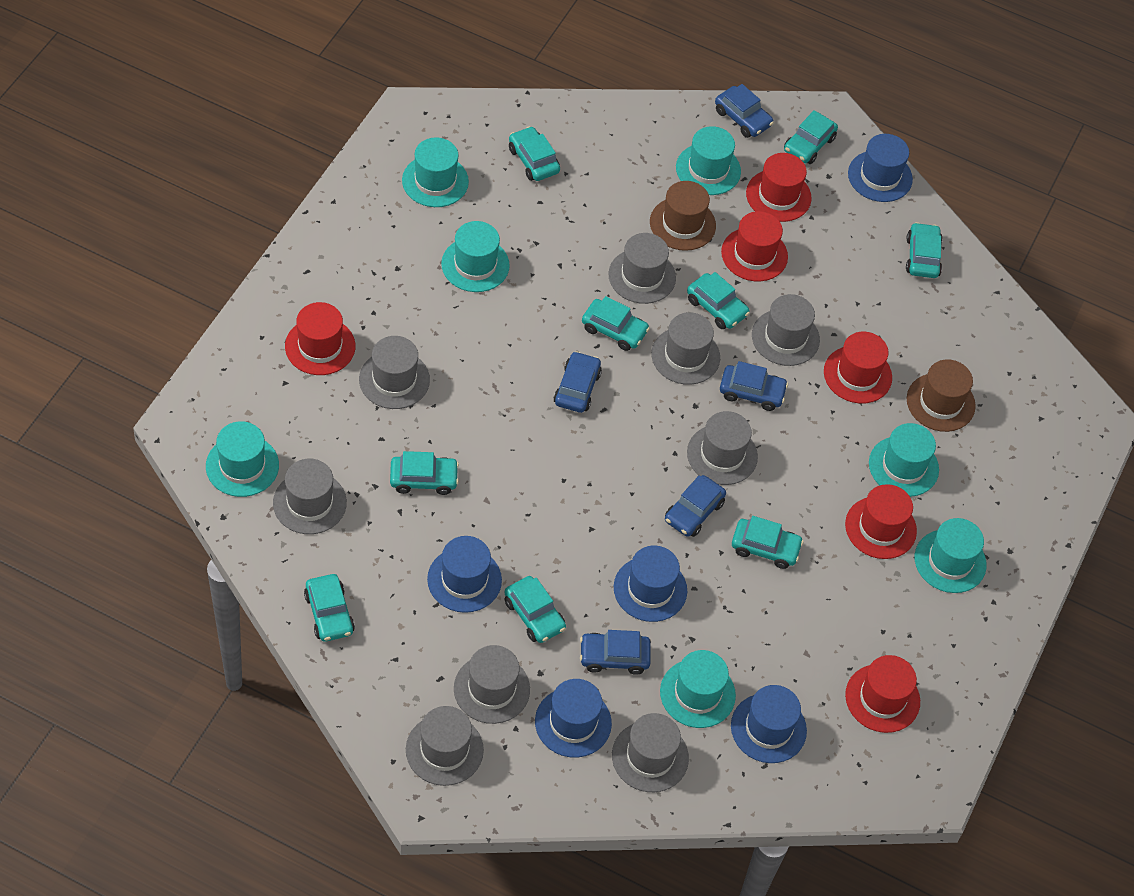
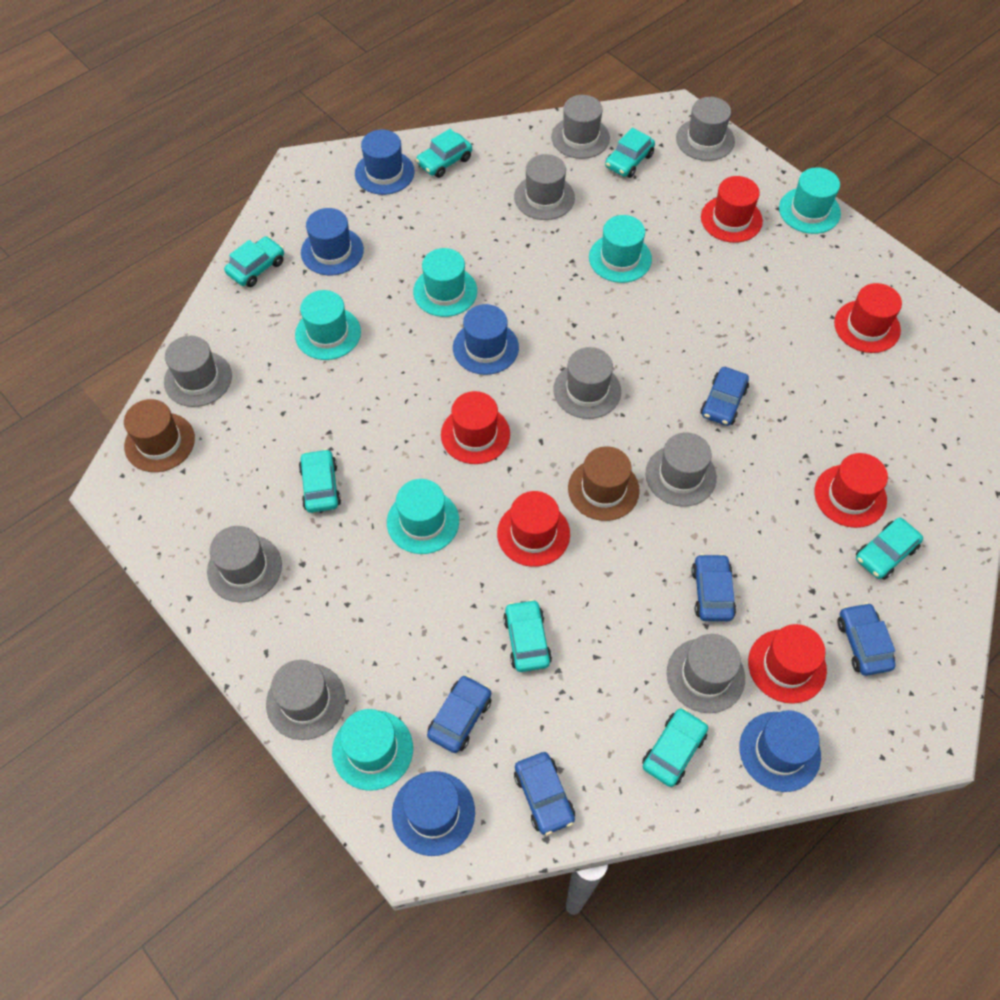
turquoise car: 9 -> 7
turquoise hat: 7 -> 6

